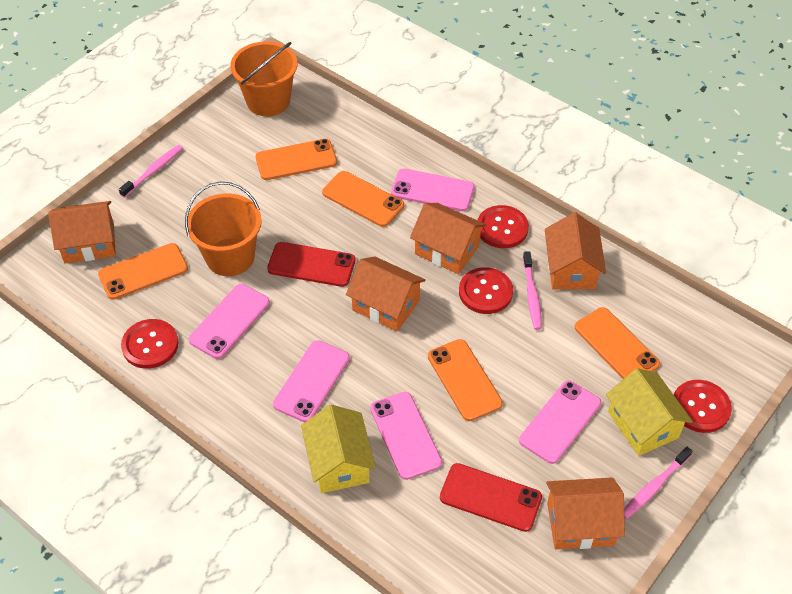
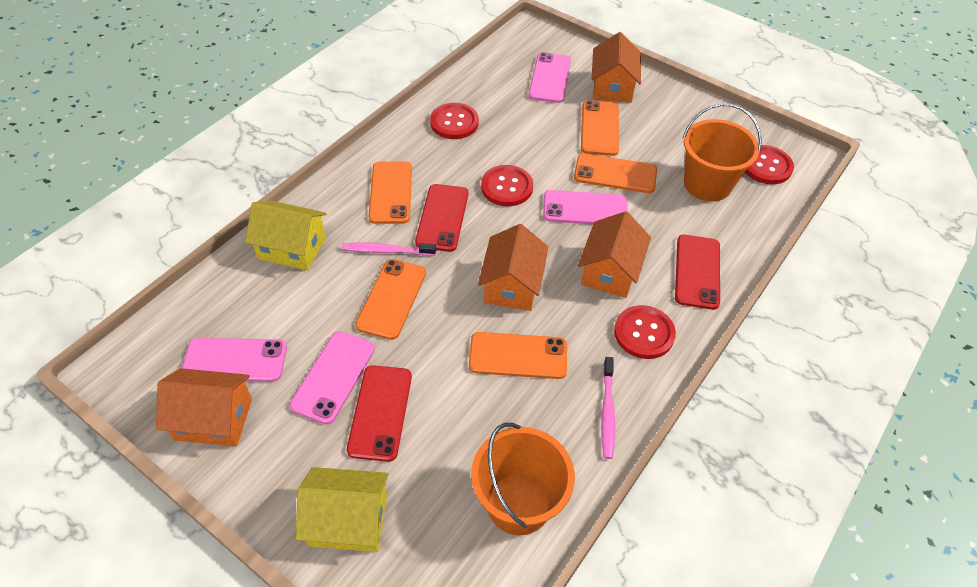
orange house: 5 -> 4
pink phone: 5 -> 4
pink toothbrush: 3 -> 2
red phone: 2 -> 3

